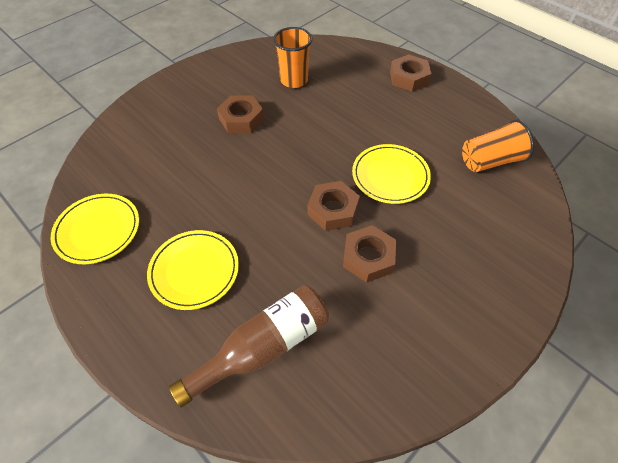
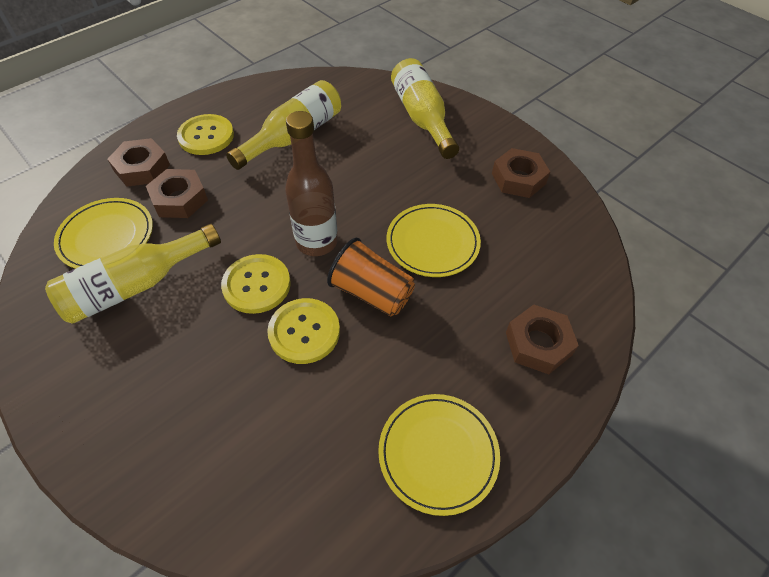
orange cup: 2 -> 1
yellow bottle: 0 -> 3
yellow button: 0 -> 3

